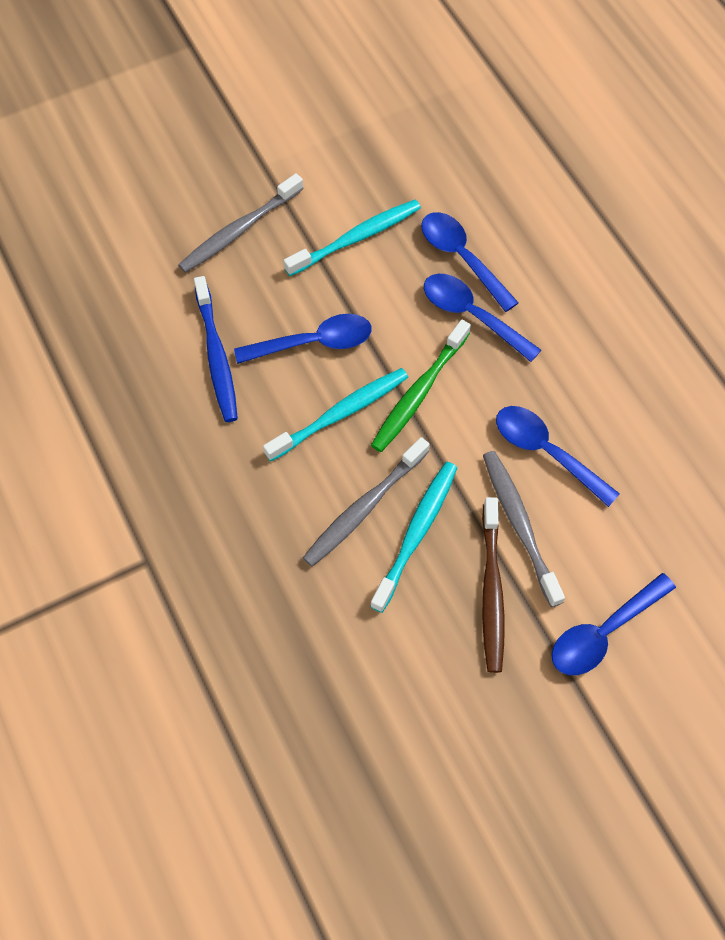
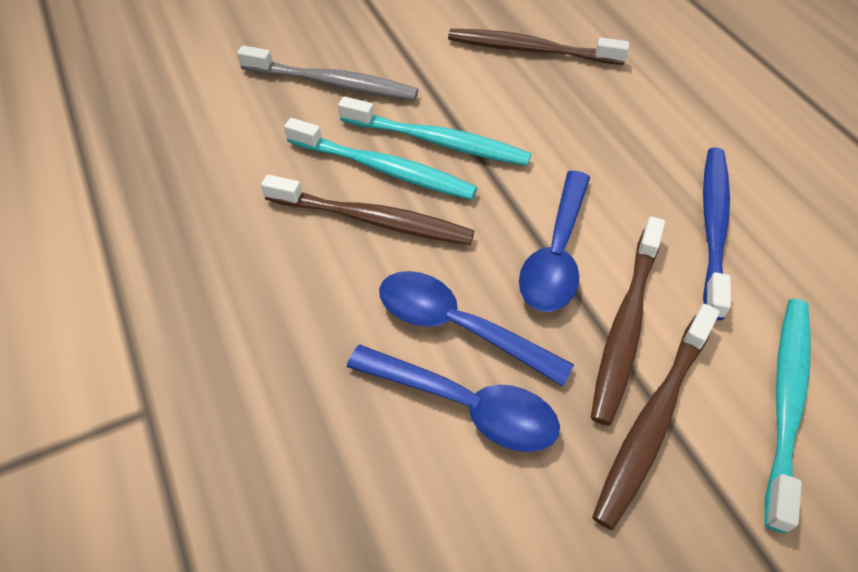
blue spoon: 5 -> 3
brown toothbrush: 1 -> 4
green toothbrush: 1 -> 0
grey toothbrush: 3 -> 1

